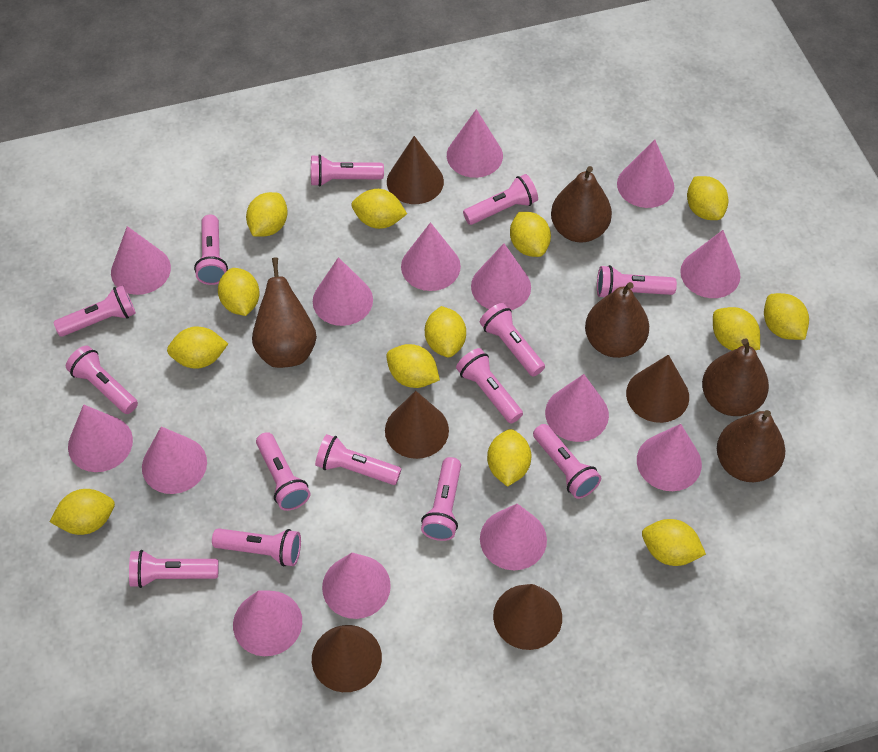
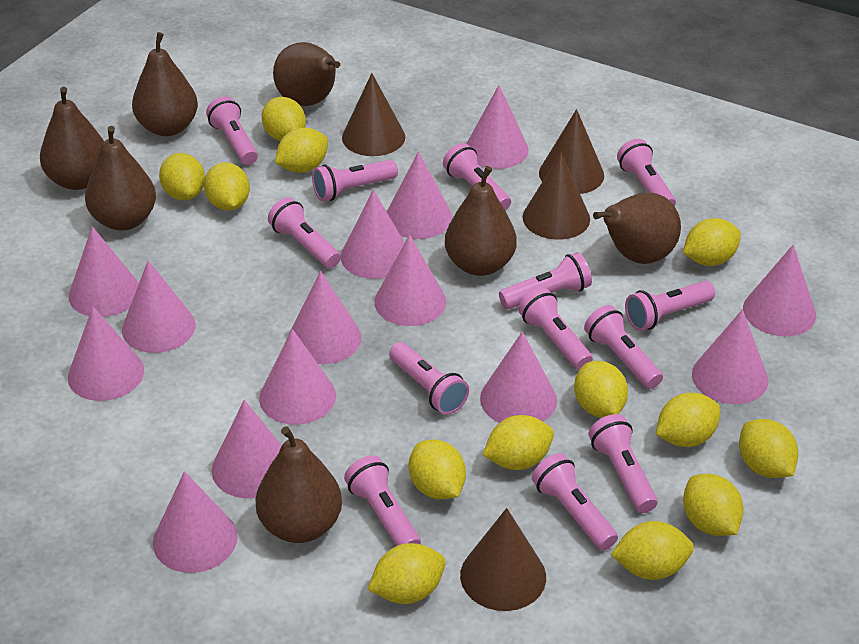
brown cone: 5 -> 4
brown pear: 5 -> 7
pink flashlight: 14 -> 13

